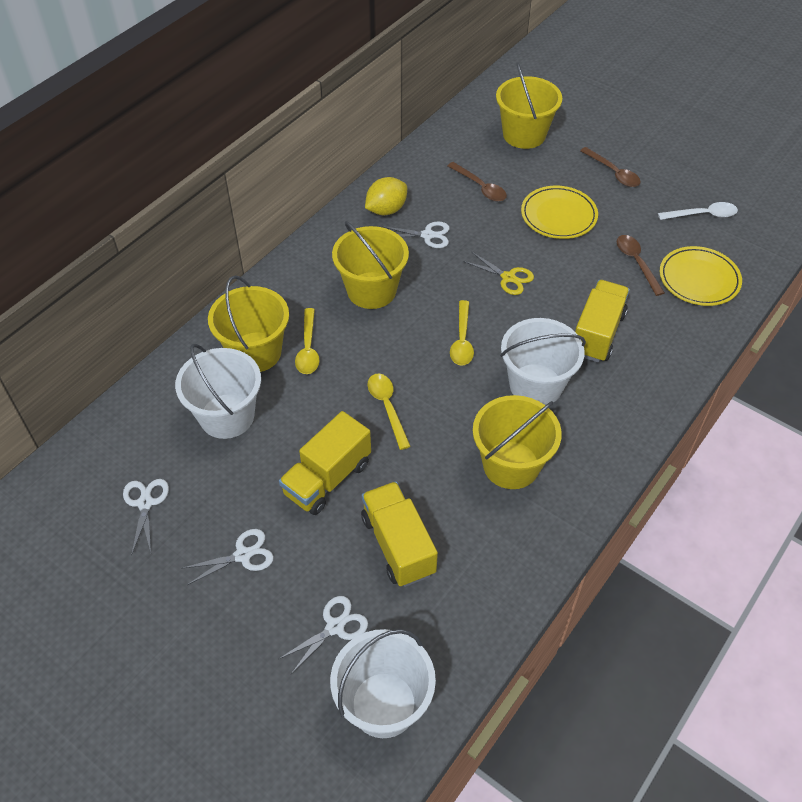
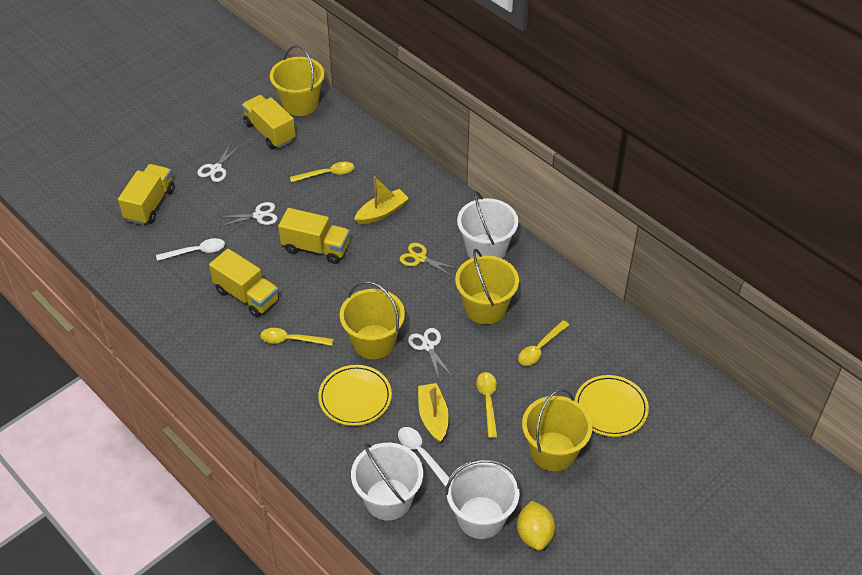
brown spoon: 3 -> 0
white scissors: 4 -> 3
white spoon: 1 -> 2
yellow boat: 0 -> 2
yellow spoon: 3 -> 4
yellow truck: 3 -> 4

